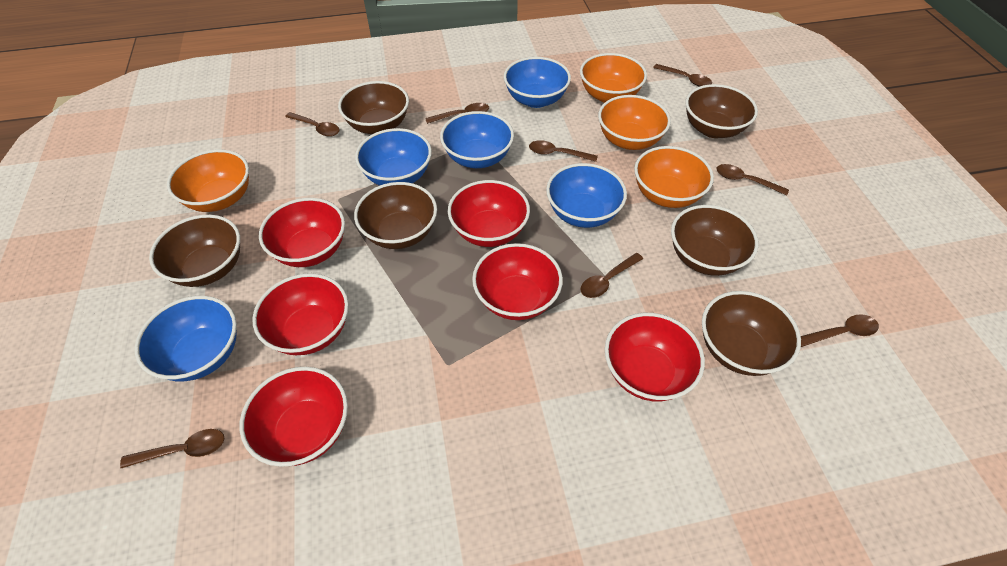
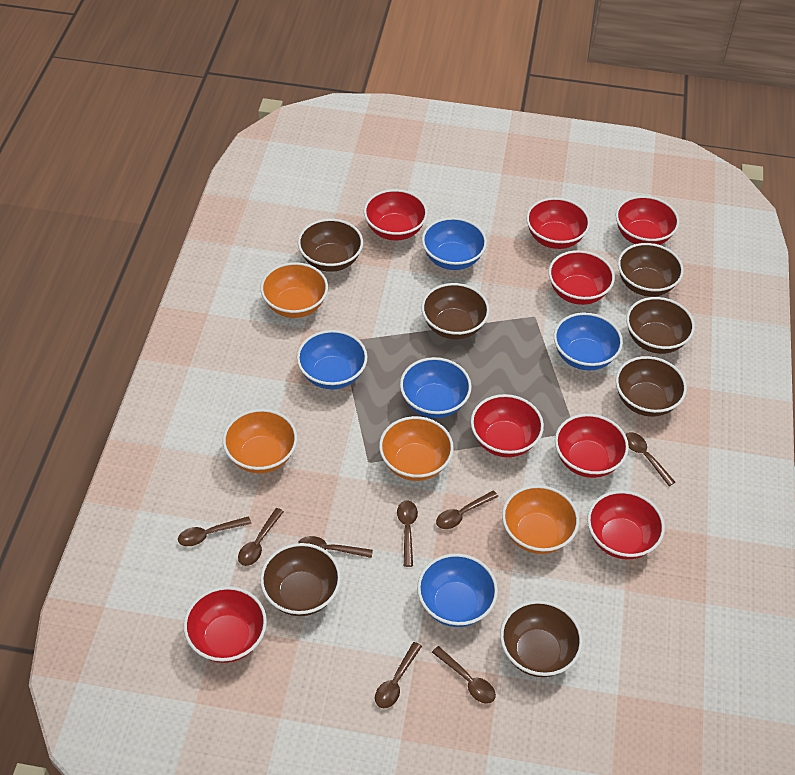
brown bowl: 6 -> 7
red bowl: 6 -> 8

